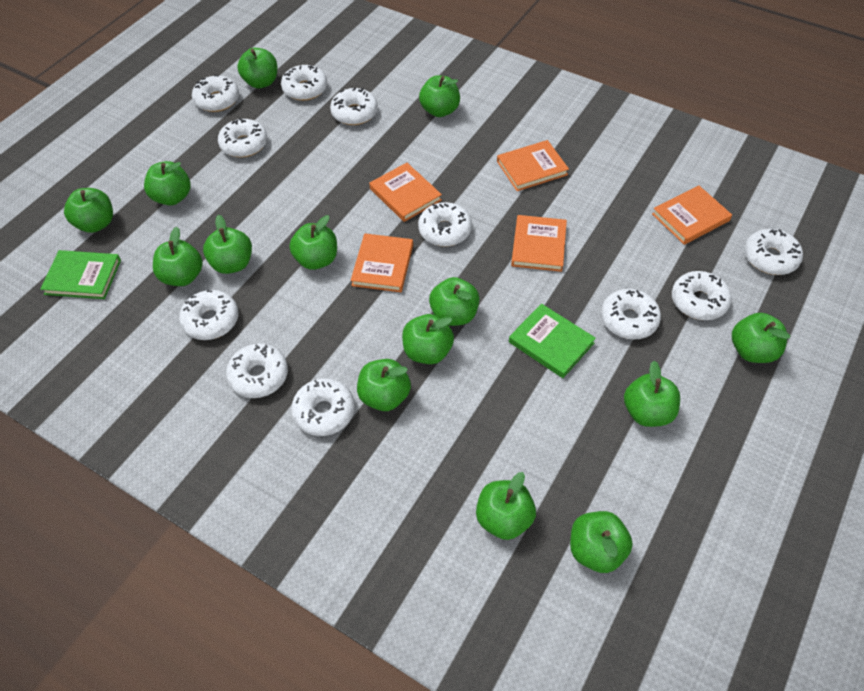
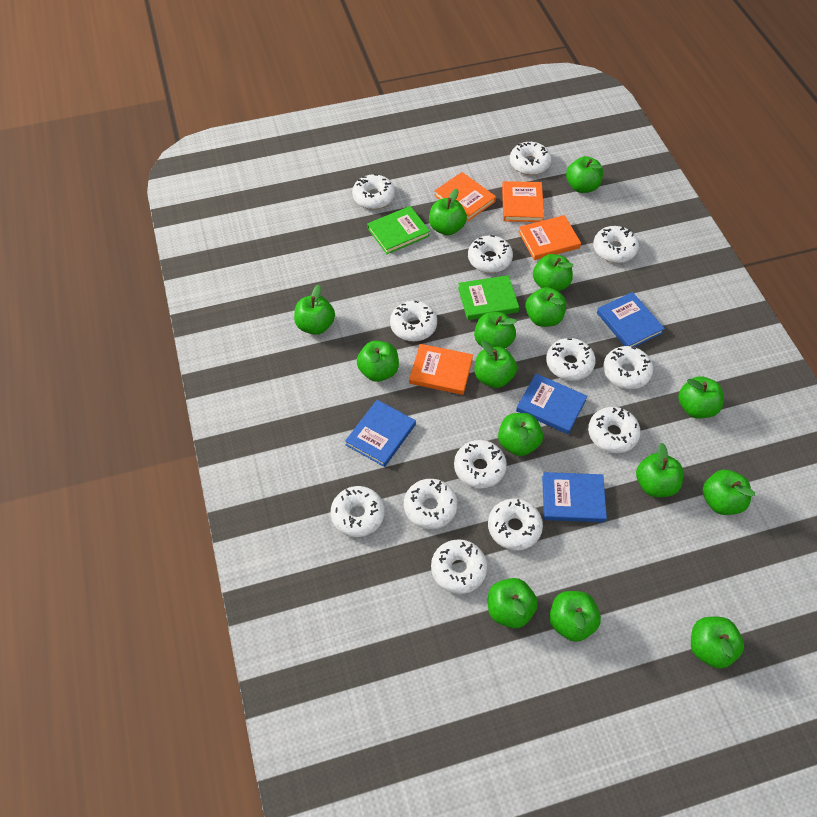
blue book: 0 -> 4
green apple: 14 -> 15
orange book: 5 -> 4
white donut: 11 -> 13

